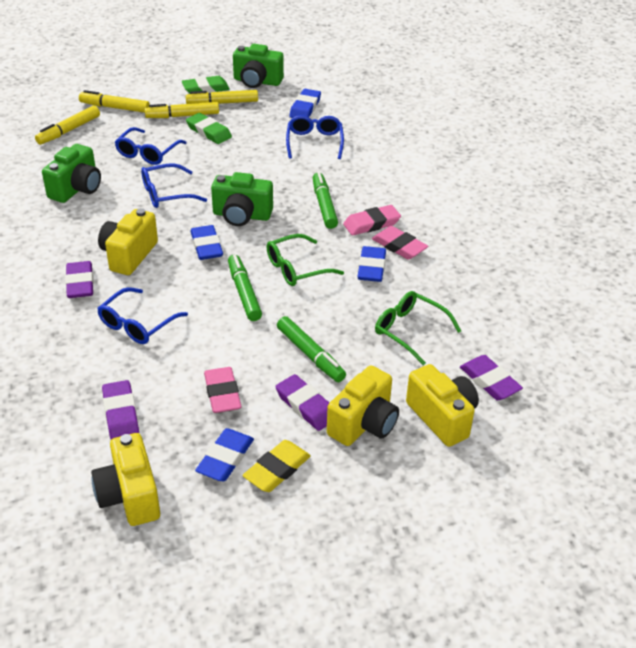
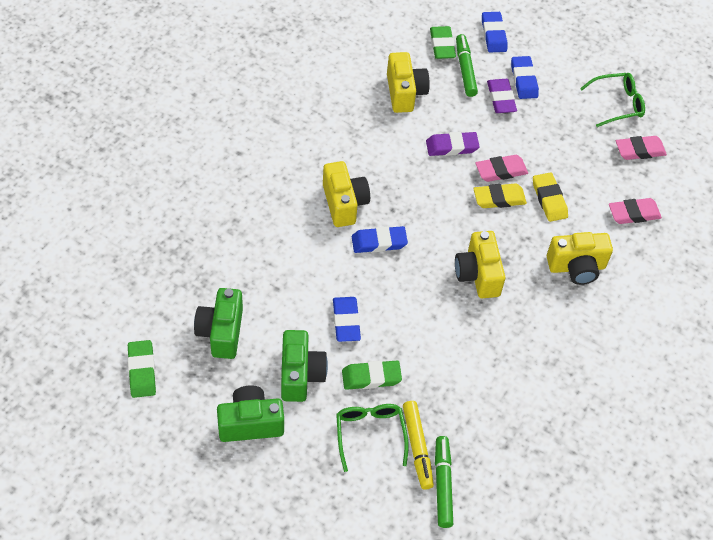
blue glasses: 4 -> 0
green eraser: 2 -> 3
green marker: 3 -> 2
purple eraser: 4 -> 2
yellow eraser: 1 -> 2
yellow marker: 4 -> 1

